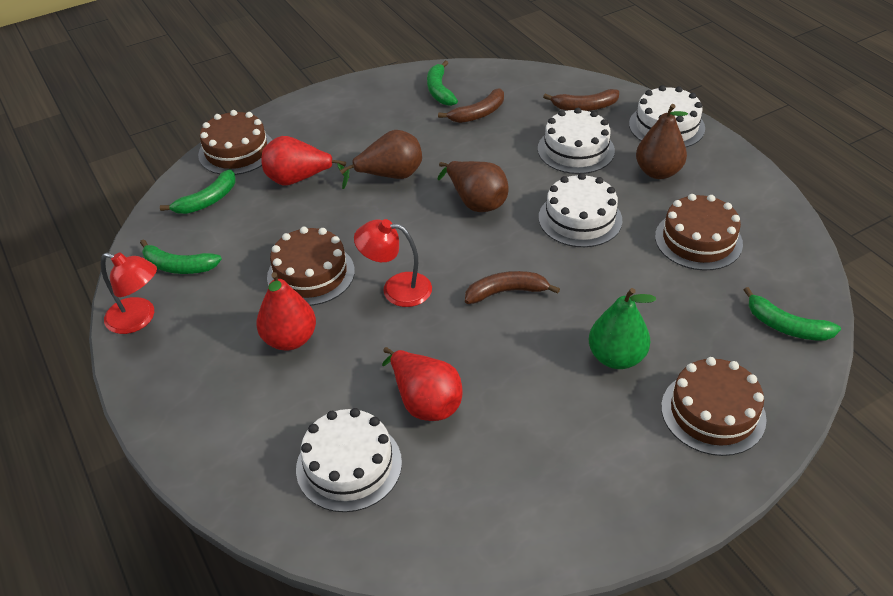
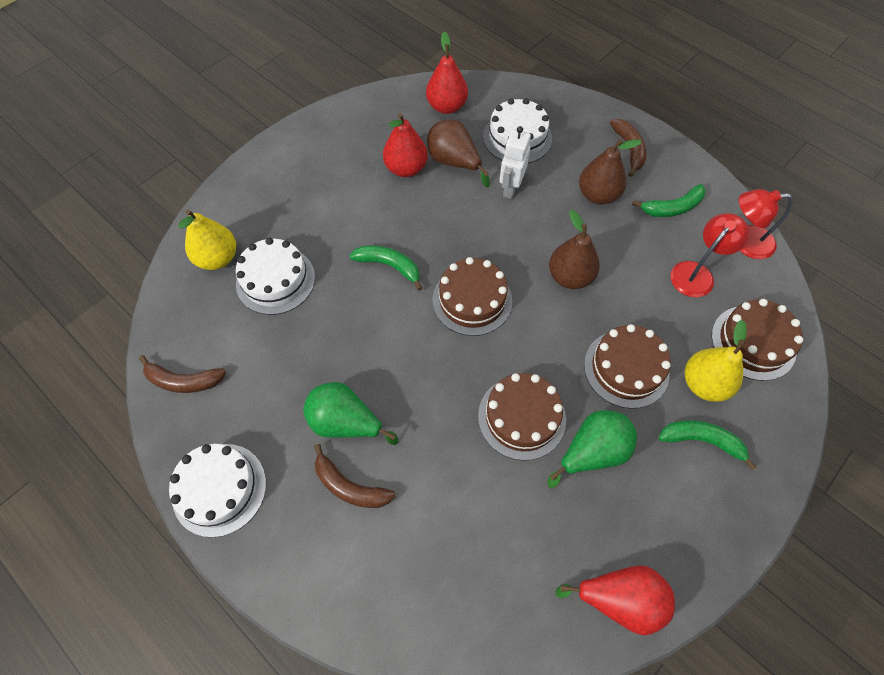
green banana: 4 -> 3
green pear: 1 -> 2
white cake: 4 -> 3
white robot: 0 -> 1
yellow pear: 0 -> 2

